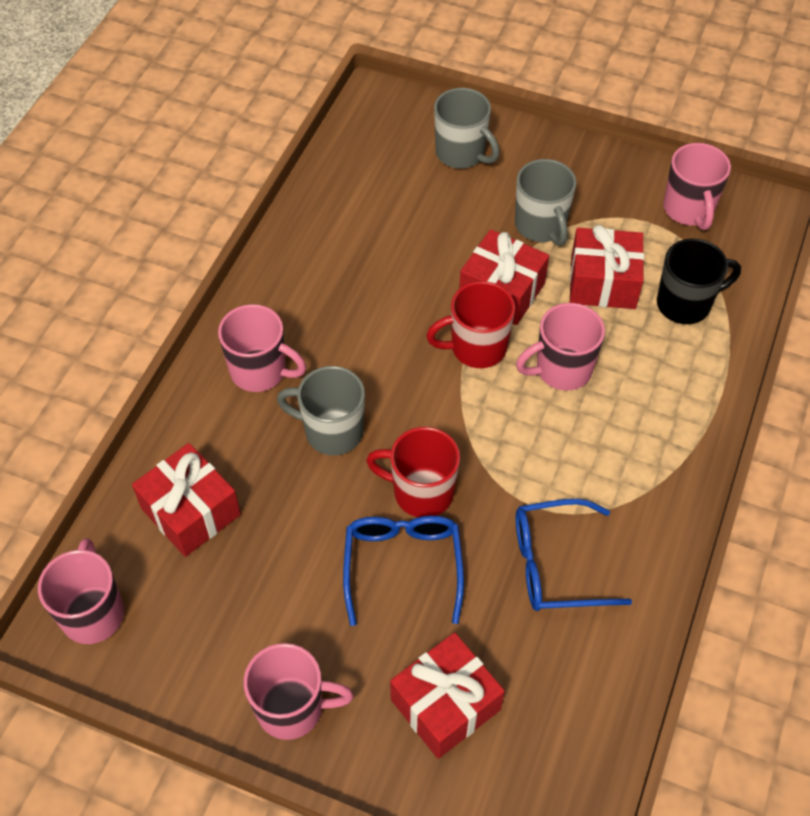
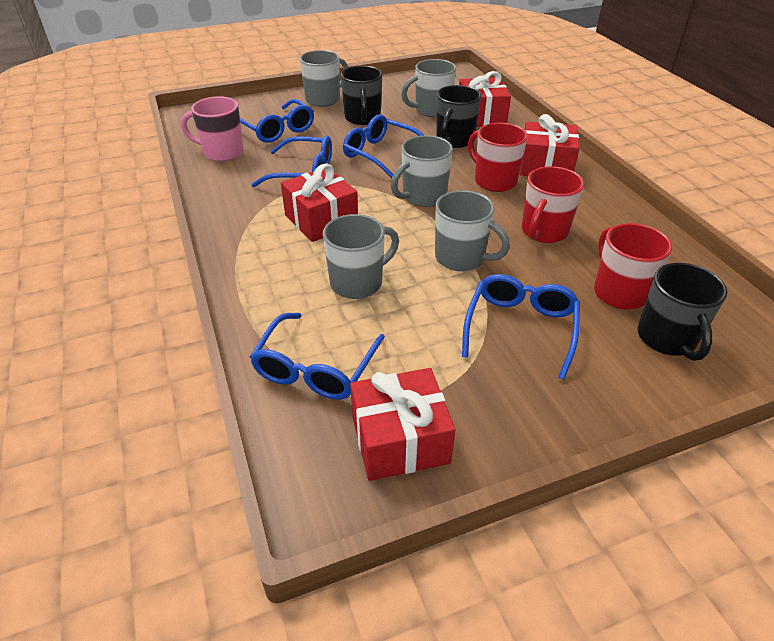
black mug: 1 -> 3
blue glasses: 2 -> 5
grey mug: 3 -> 5
pink mug: 5 -> 1
red mug: 2 -> 3

